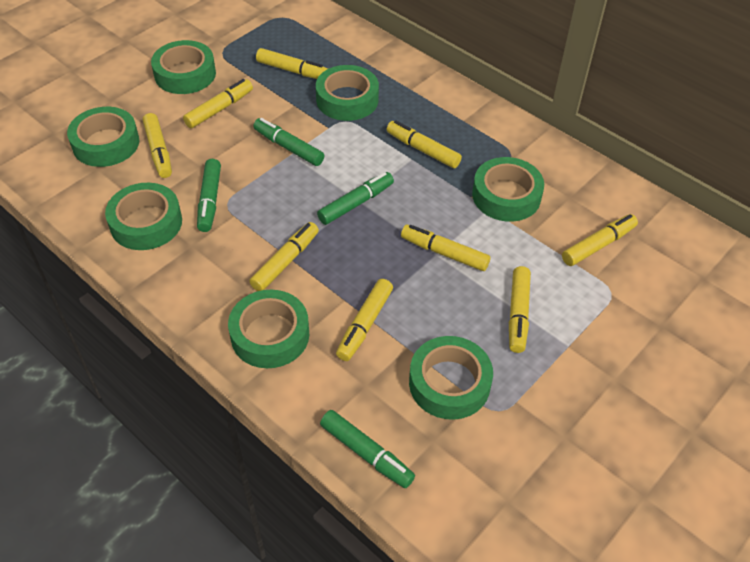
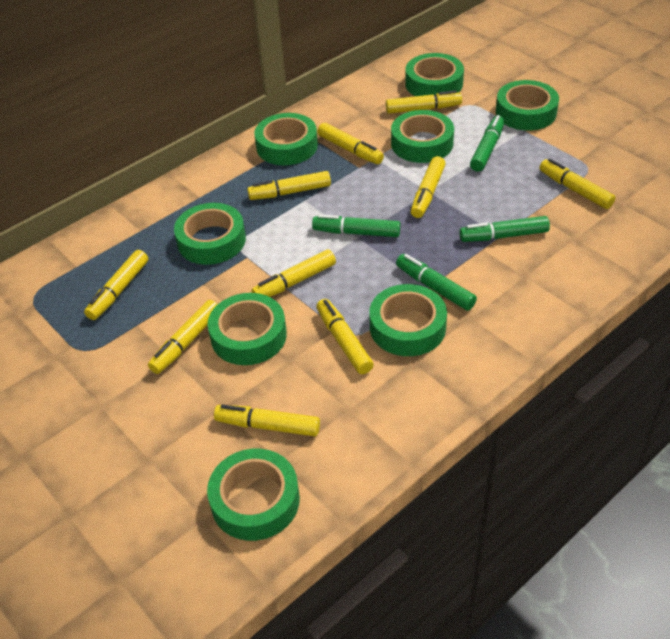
green tape: 7 -> 8
yellow marker: 9 -> 10

